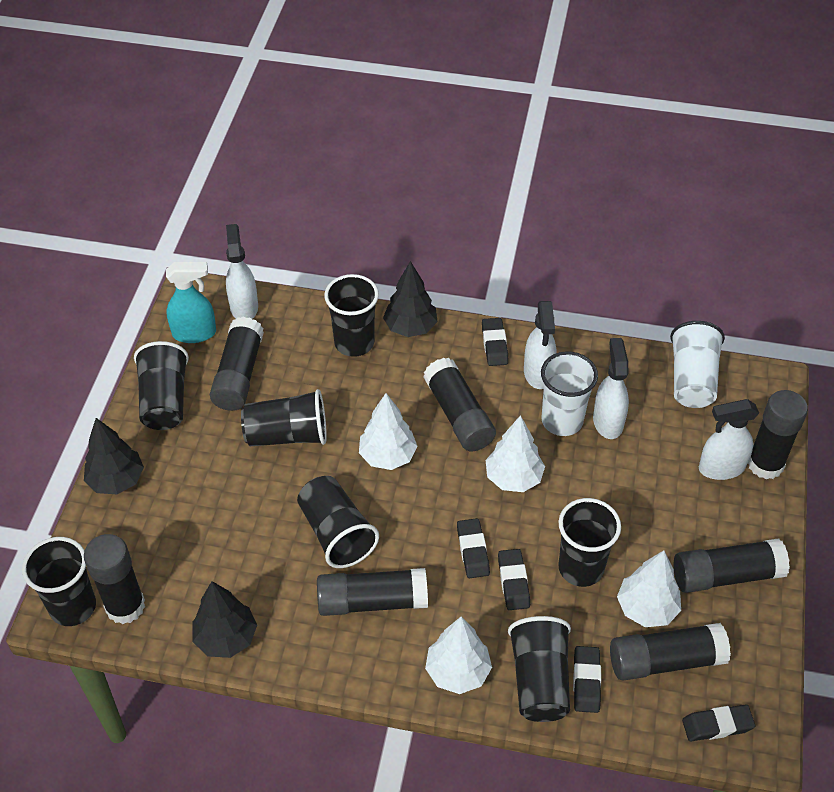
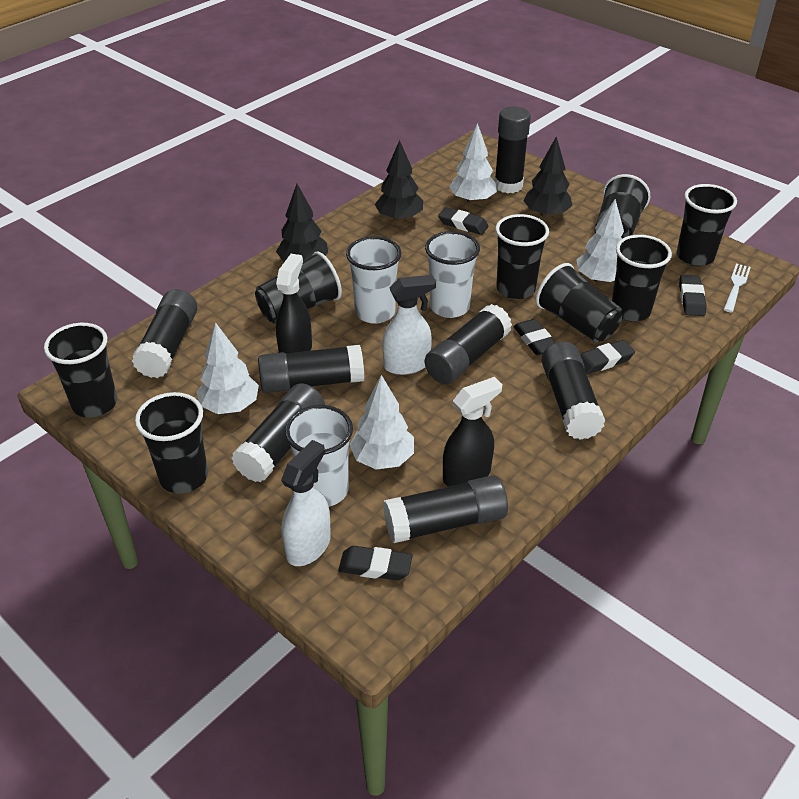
black cup: 7 -> 8
black spray bottle: 0 -> 2
turquoise spray bottle: 1 -> 0
white cup: 2 -> 3
white fork: 0 -> 1
white spray bottle: 4 -> 2

